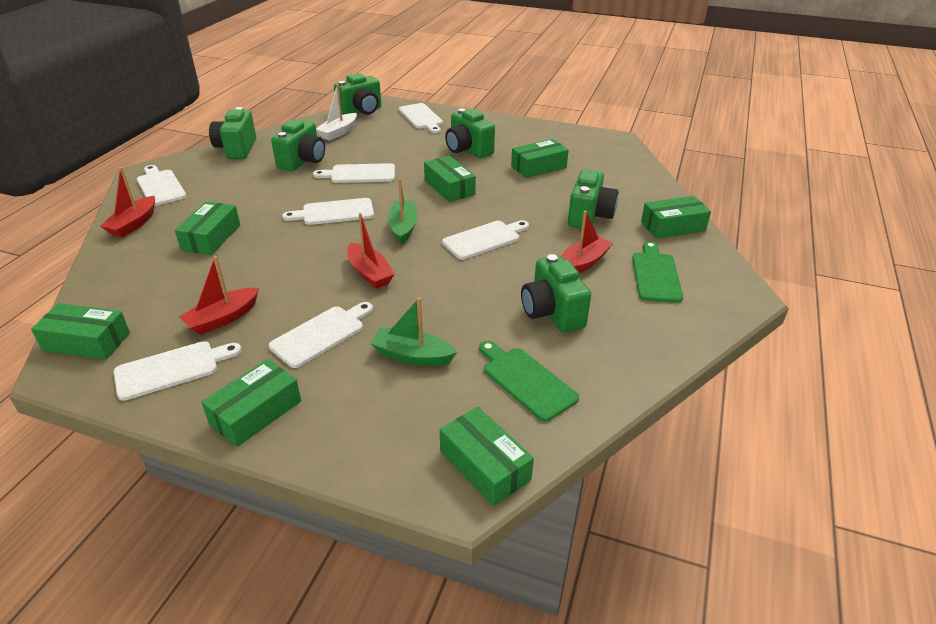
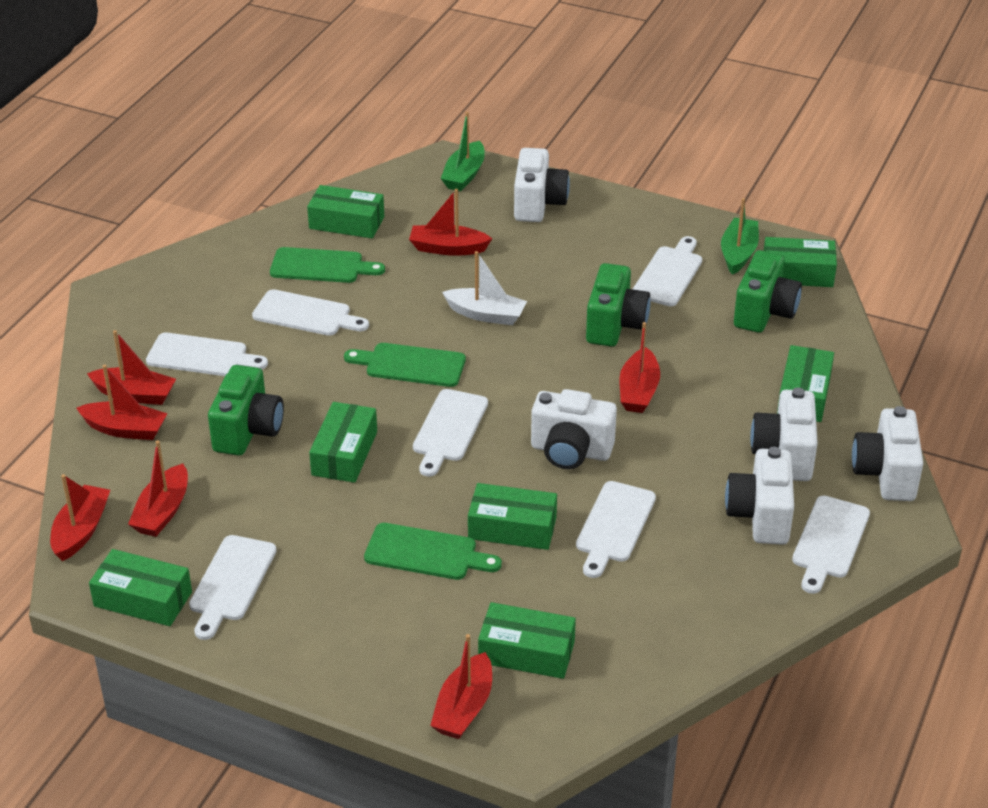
green camera: 6 -> 3
green cutting board: 2 -> 3
red boat: 4 -> 7
white camera: 0 -> 5

